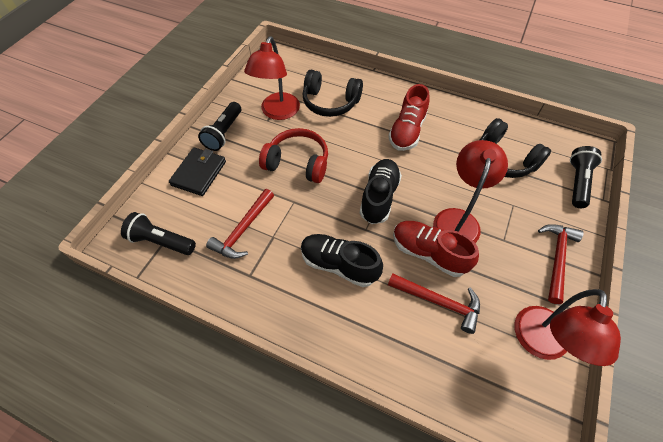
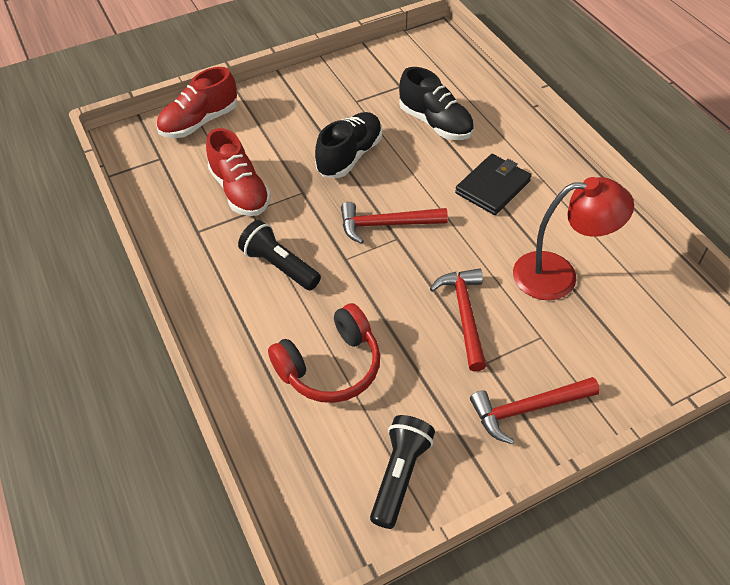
black flashlight: 3 -> 2
black headphones: 2 -> 0
red lamp: 3 -> 1

